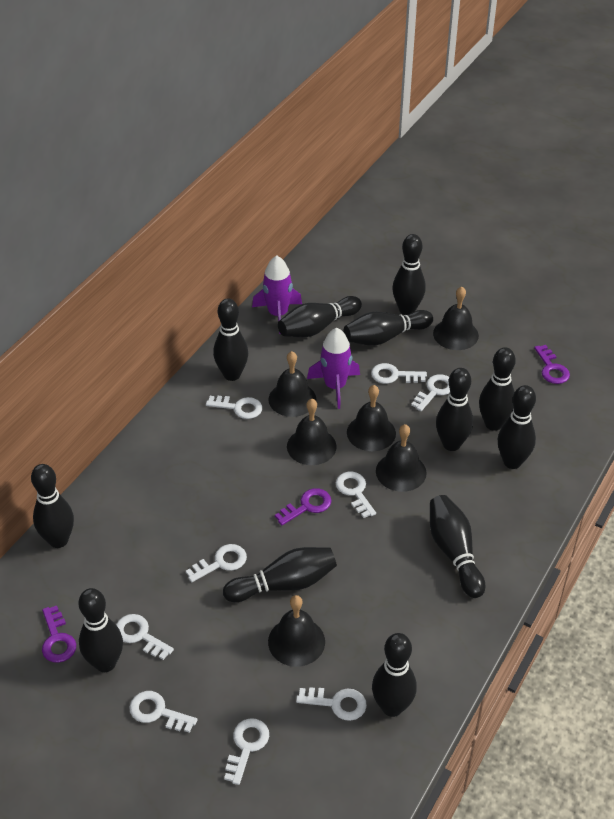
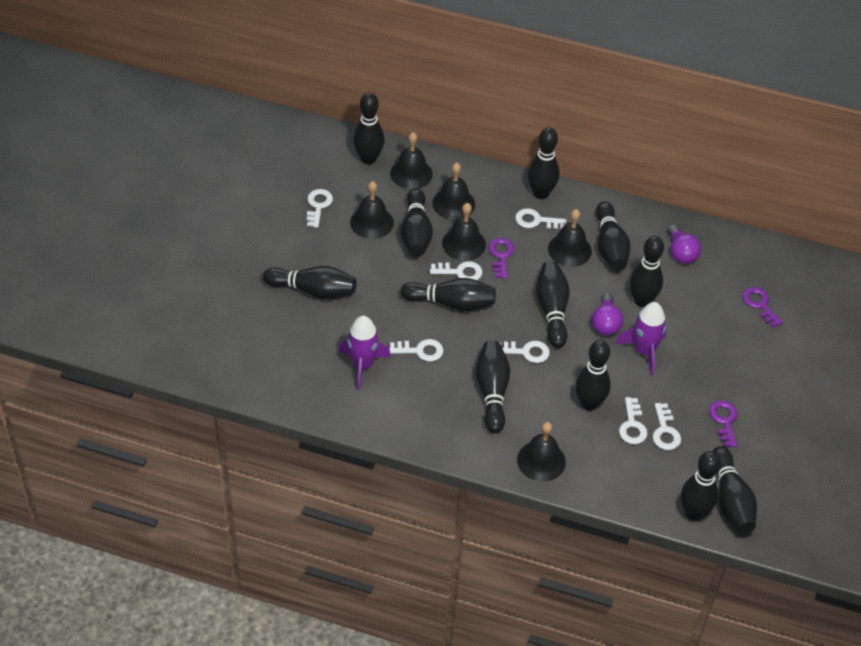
purple light bulb: 0 -> 2
white key: 9 -> 7

